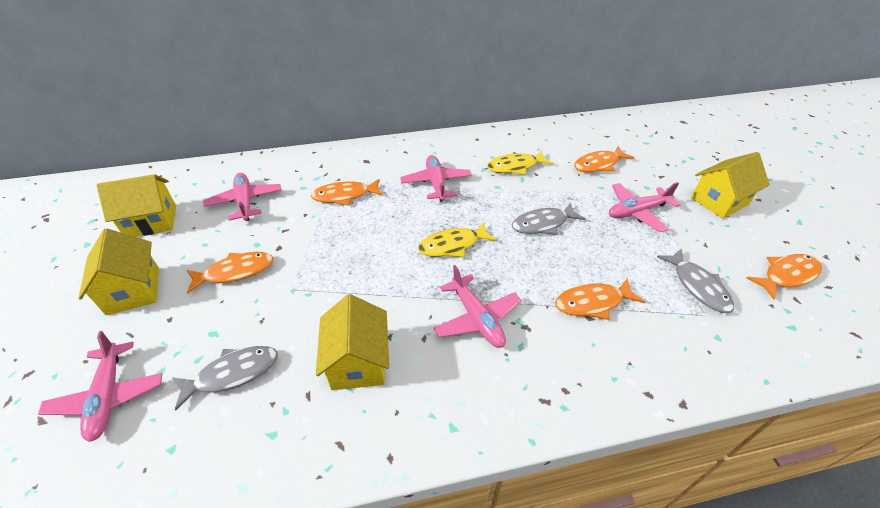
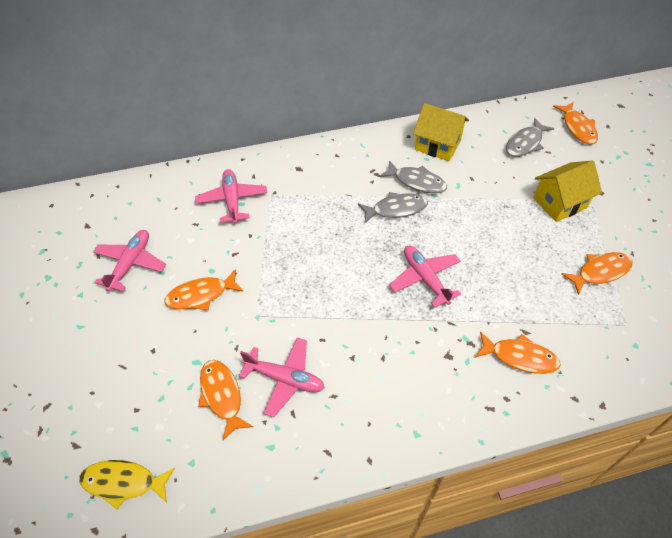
pink plane: 5 -> 4
yellow fish: 2 -> 1
yellow house: 4 -> 2

